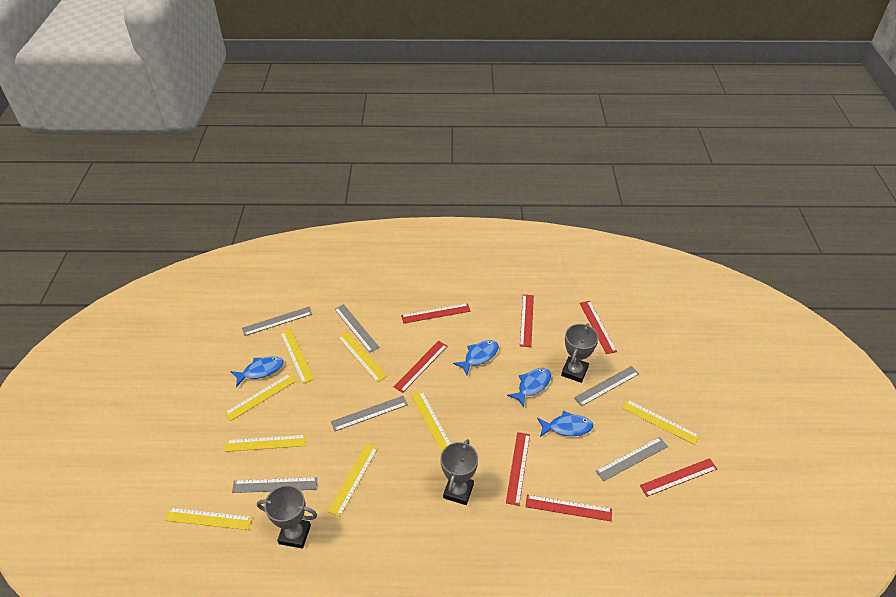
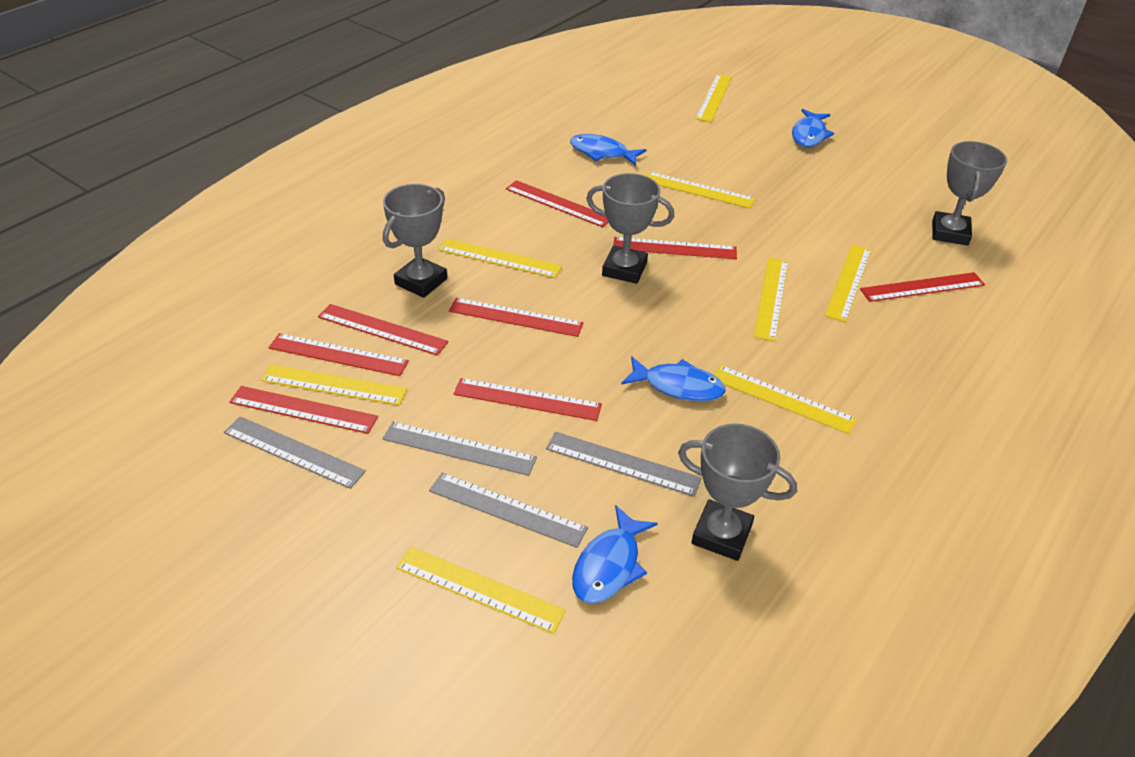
grey ruler: 6 -> 4
grey trophy: 3 -> 4
red ruler: 7 -> 8

